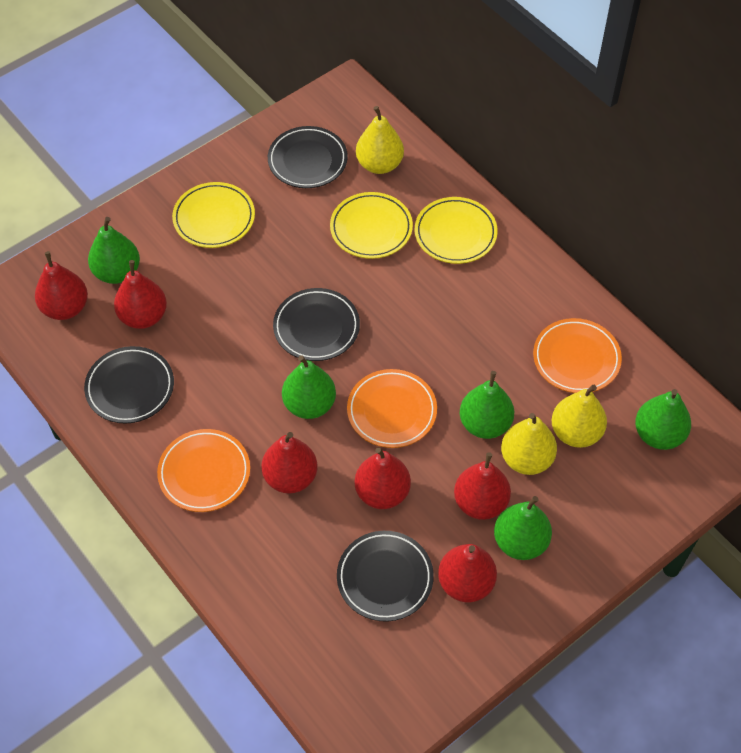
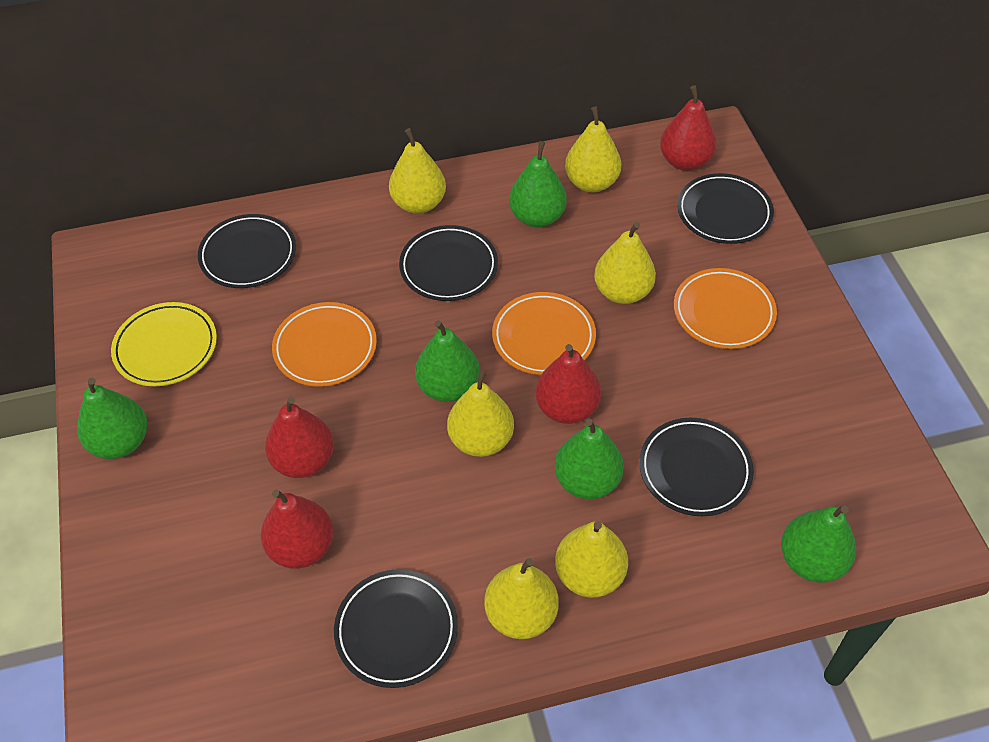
black plate: 4 -> 5
red pear: 6 -> 4
yellow pear: 3 -> 6
yellow plate: 3 -> 1

